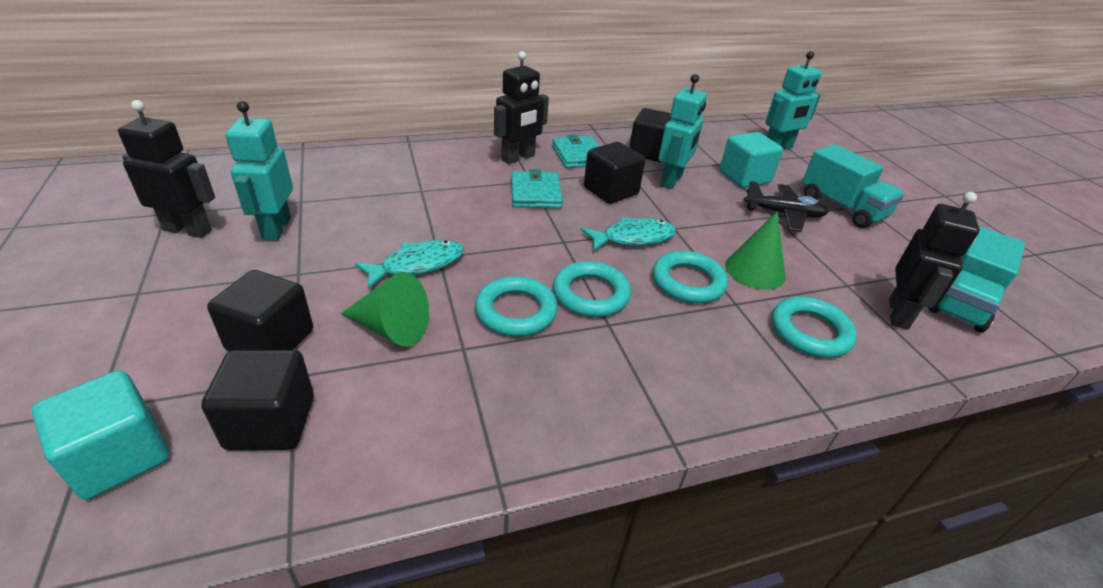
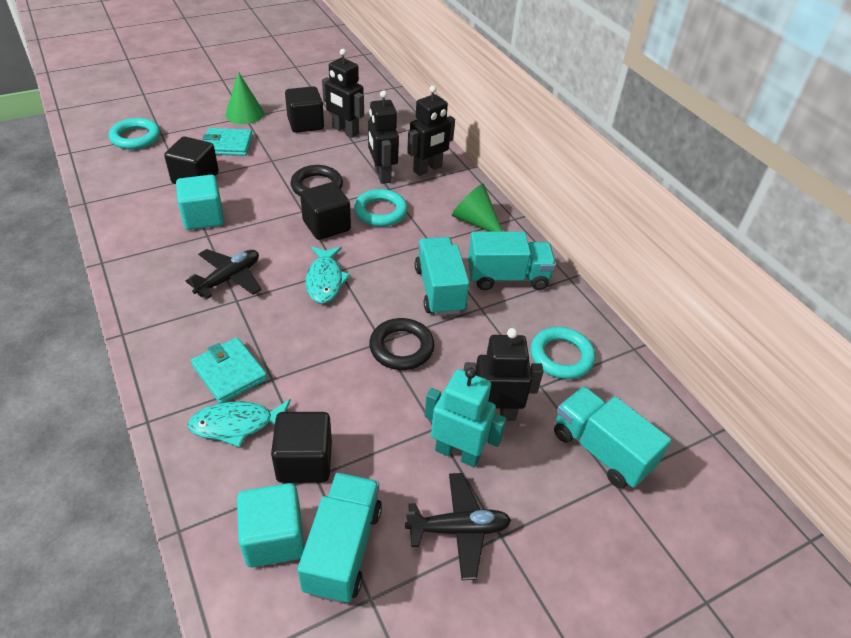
black plane: 1 -> 2
black ring: 0 -> 2
black robot: 3 -> 4
turquoise ring: 4 -> 3
turquoise robot: 3 -> 1
turquoise truck: 2 -> 4

